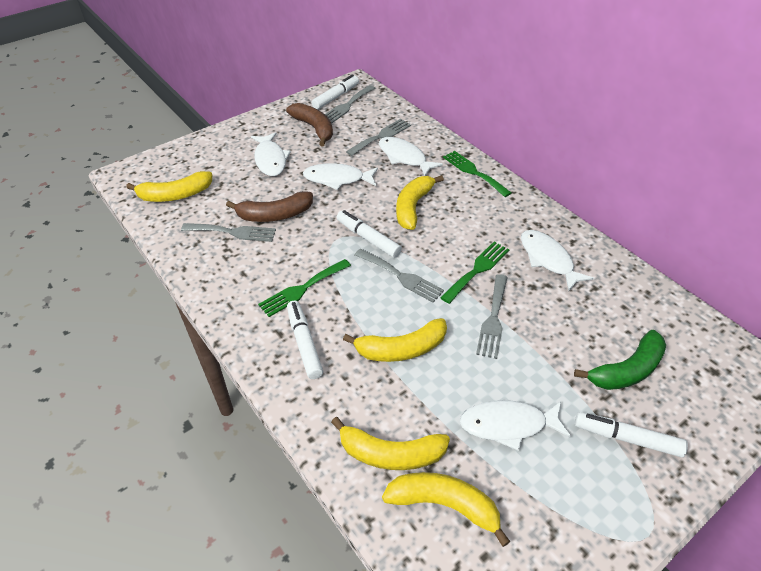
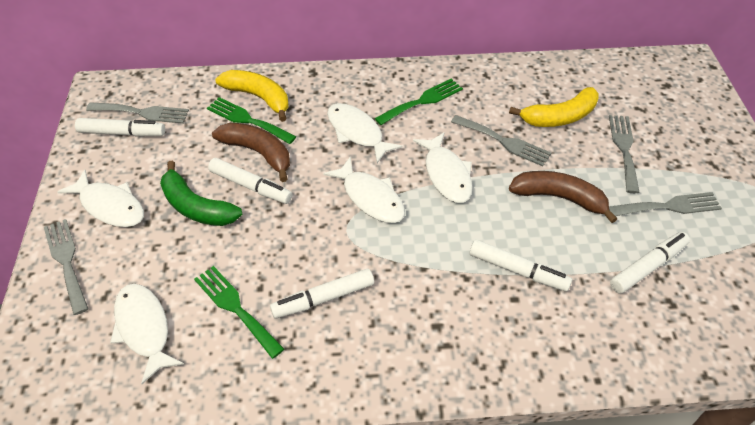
white marker: 4 -> 5
yellow banana: 5 -> 2

